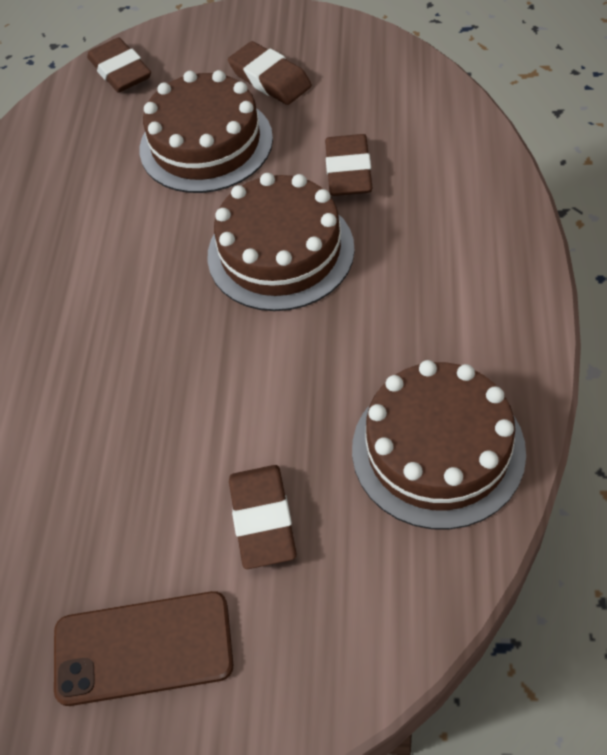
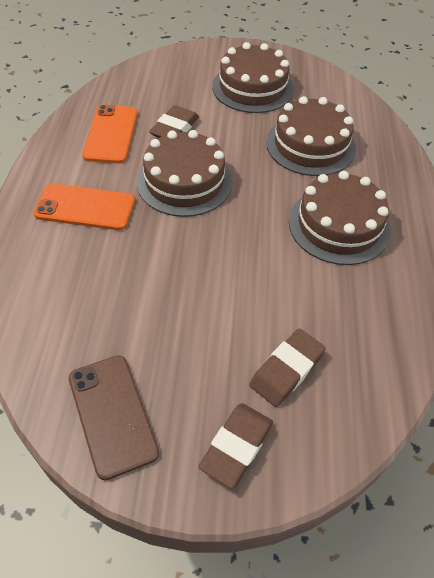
brown cake: 3 -> 4
brown eraser: 4 -> 3
orange phone: 0 -> 2

